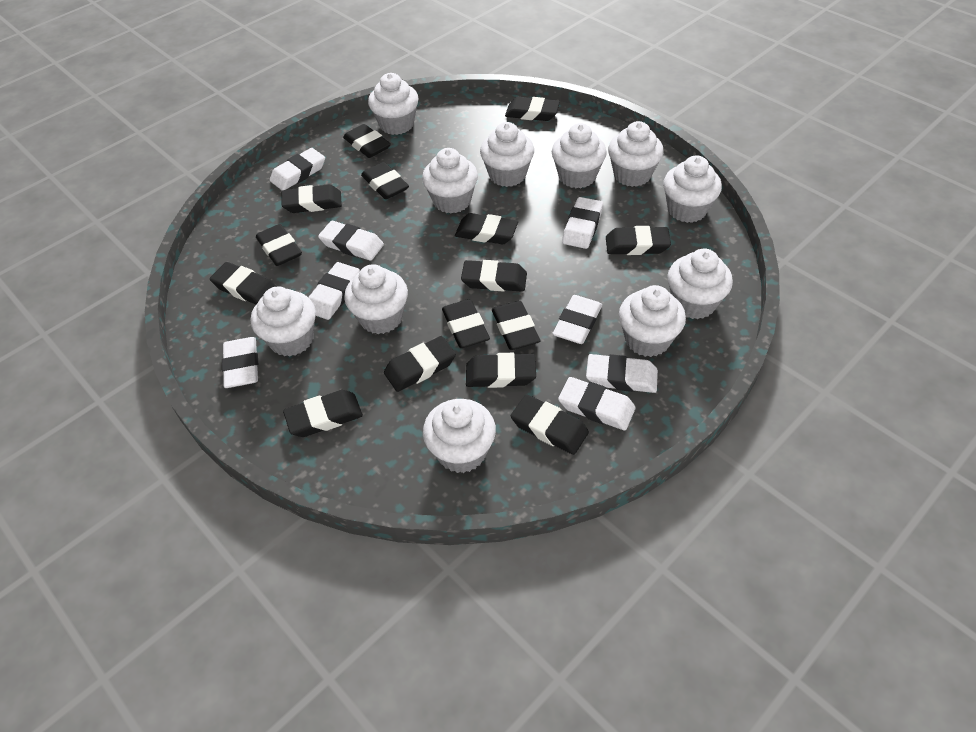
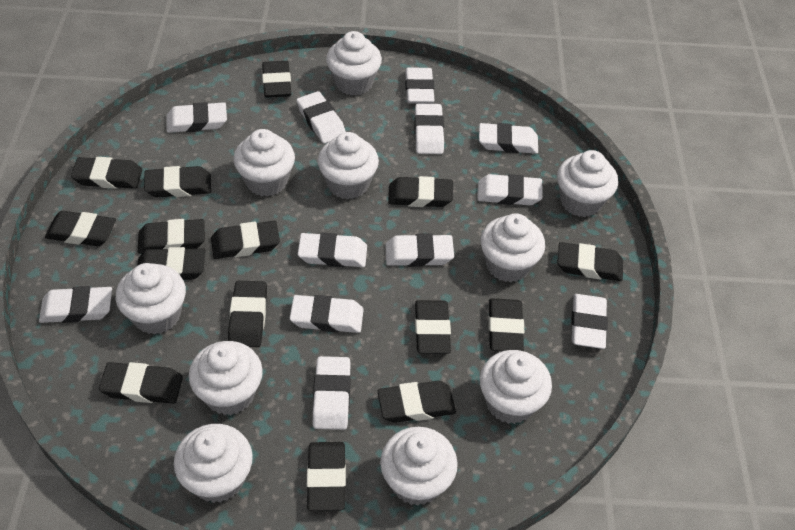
white cupcake: 11 -> 10
white eraser: 8 -> 12

